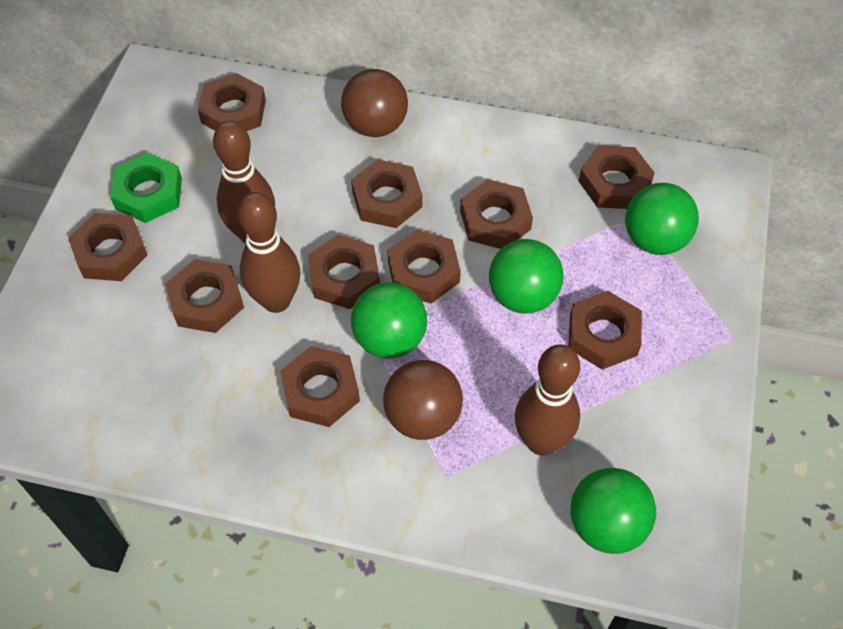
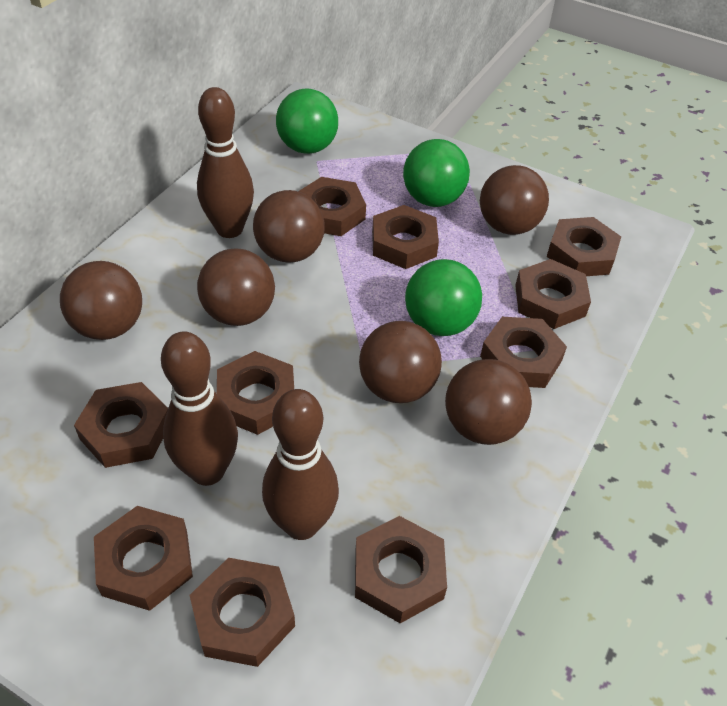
brown ball: 2 -> 6
green ball: 4 -> 3
green nut: 1 -> 0

